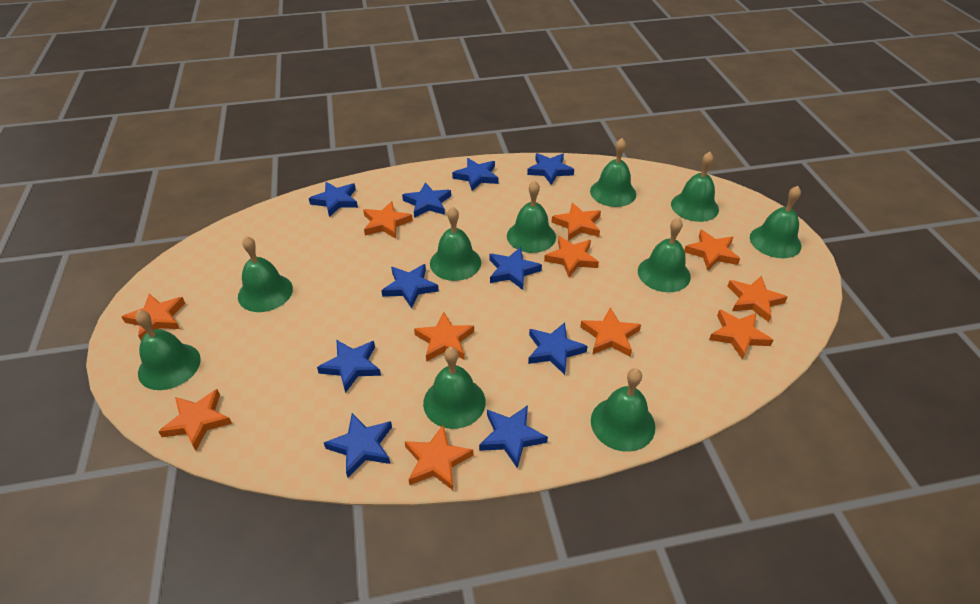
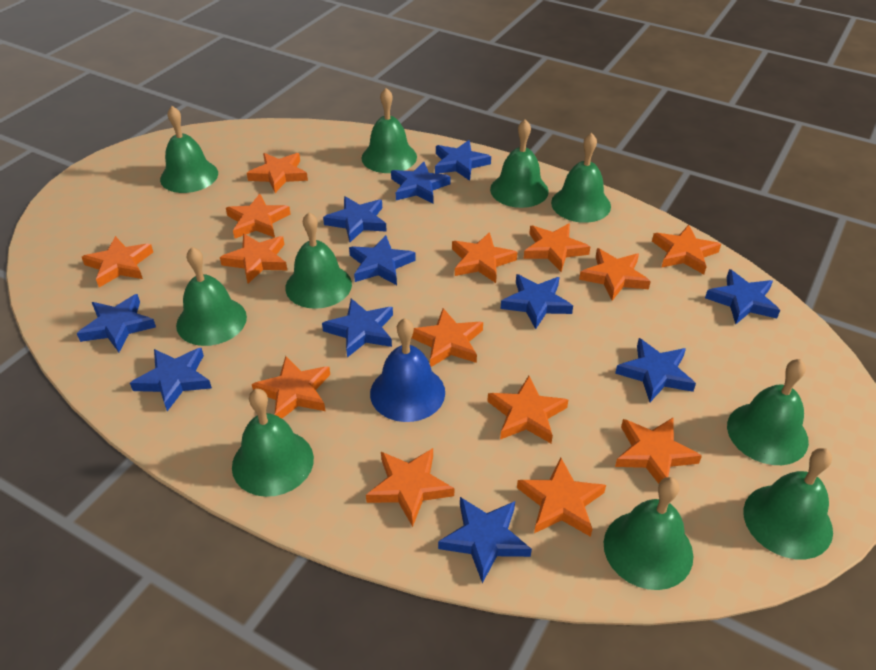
blue bell: 0 -> 1
blue star: 10 -> 11
orange star: 11 -> 14

